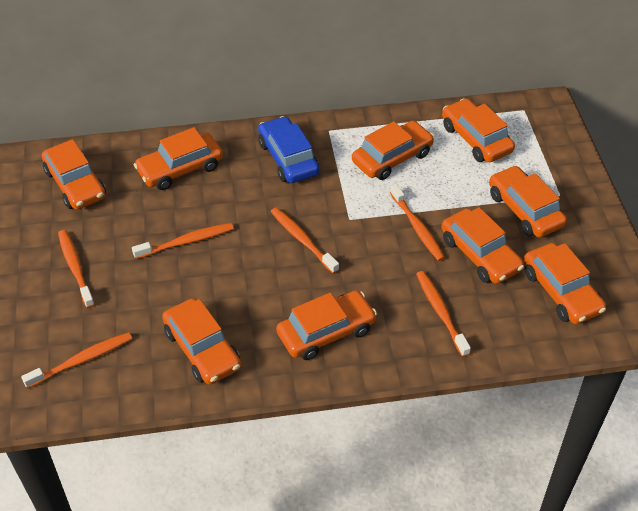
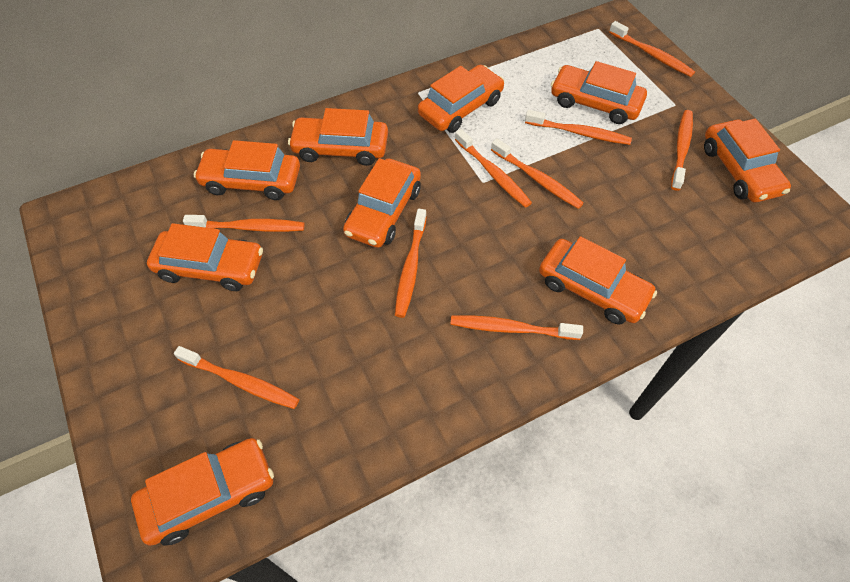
blue car: 1 -> 0
orange toothbrush: 6 -> 9

